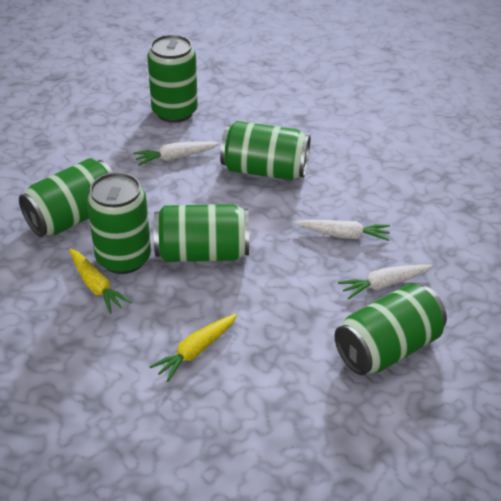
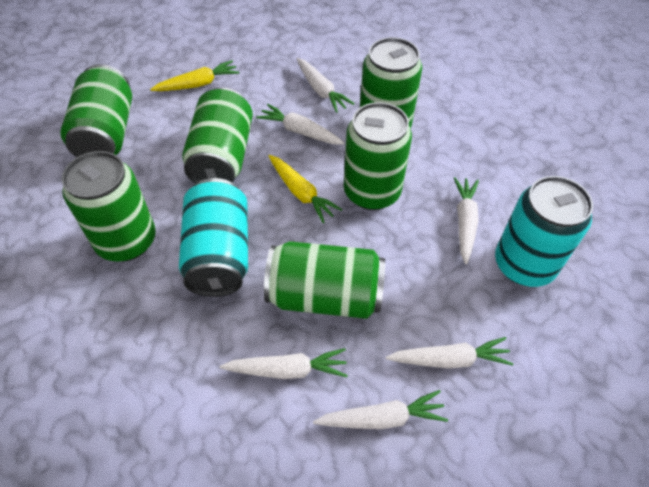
turquoise can: 0 -> 2
white carrot: 3 -> 6

